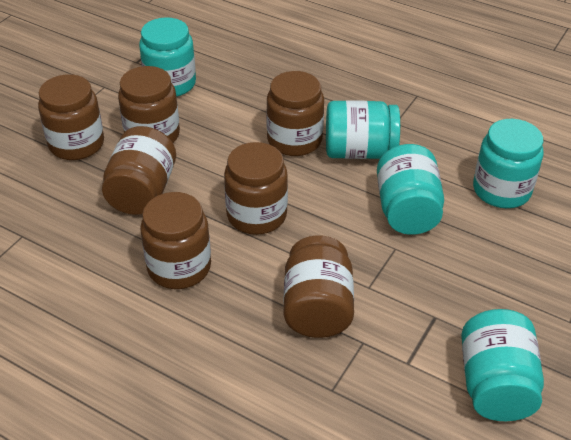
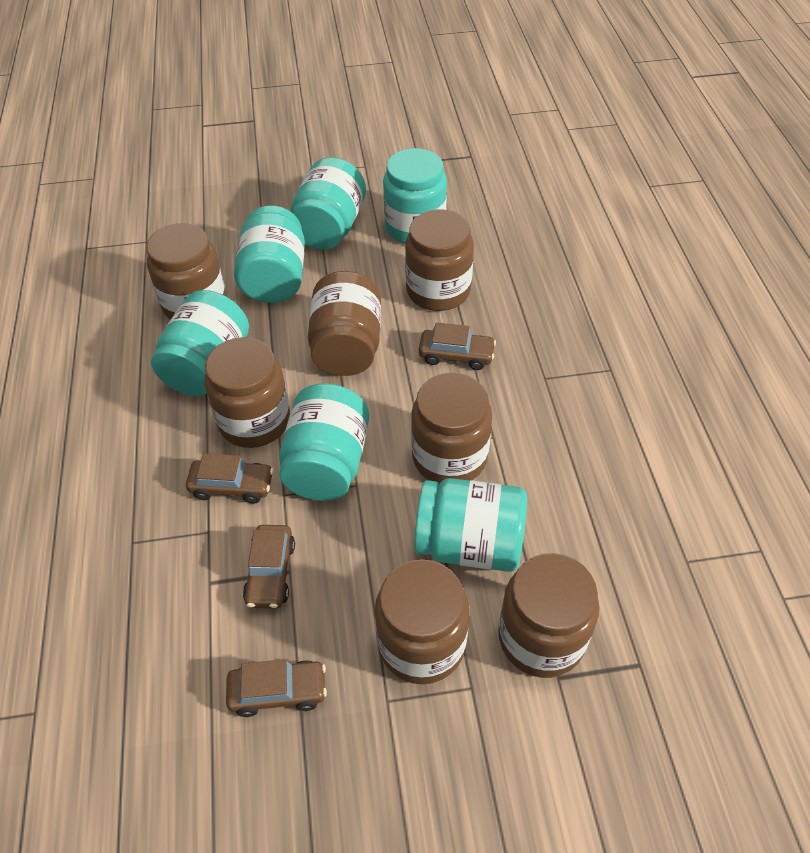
brown car: 0 -> 4
turquoise jar: 5 -> 6

